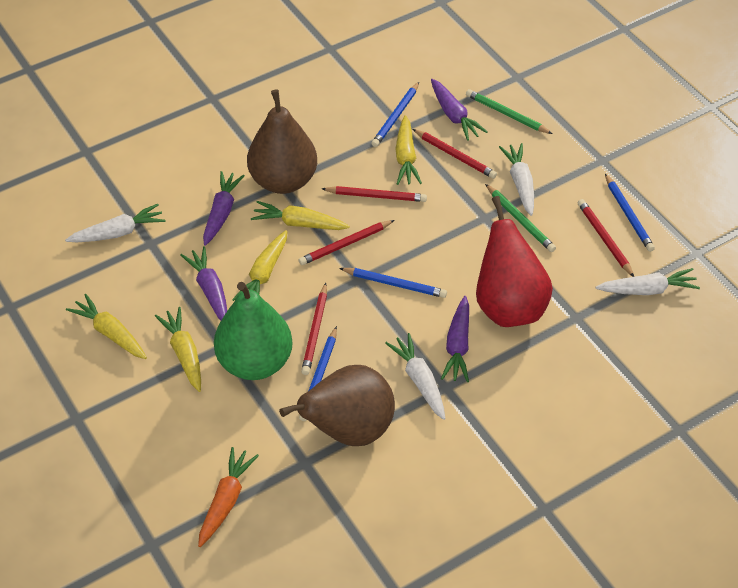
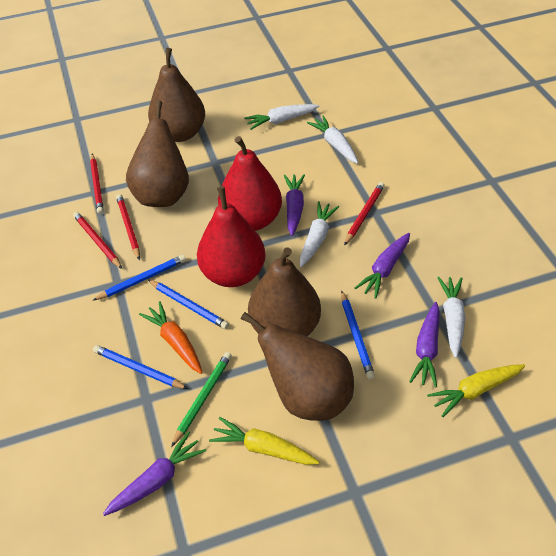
brown pear: 2 -> 4
green pear: 1 -> 0
green pencil: 2 -> 1
red pear: 1 -> 2
red pencil: 5 -> 4
yellow carrot: 5 -> 2

